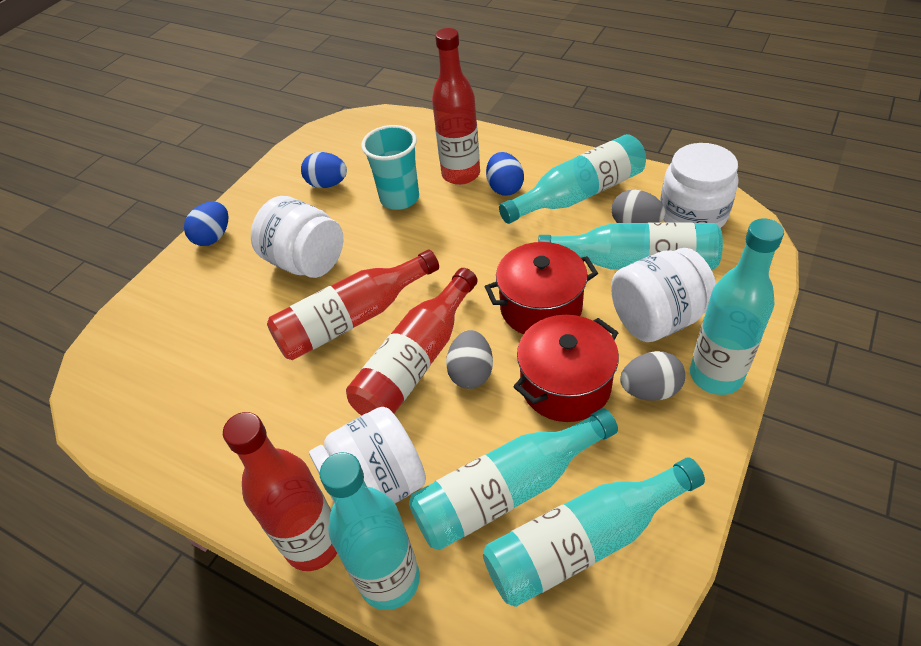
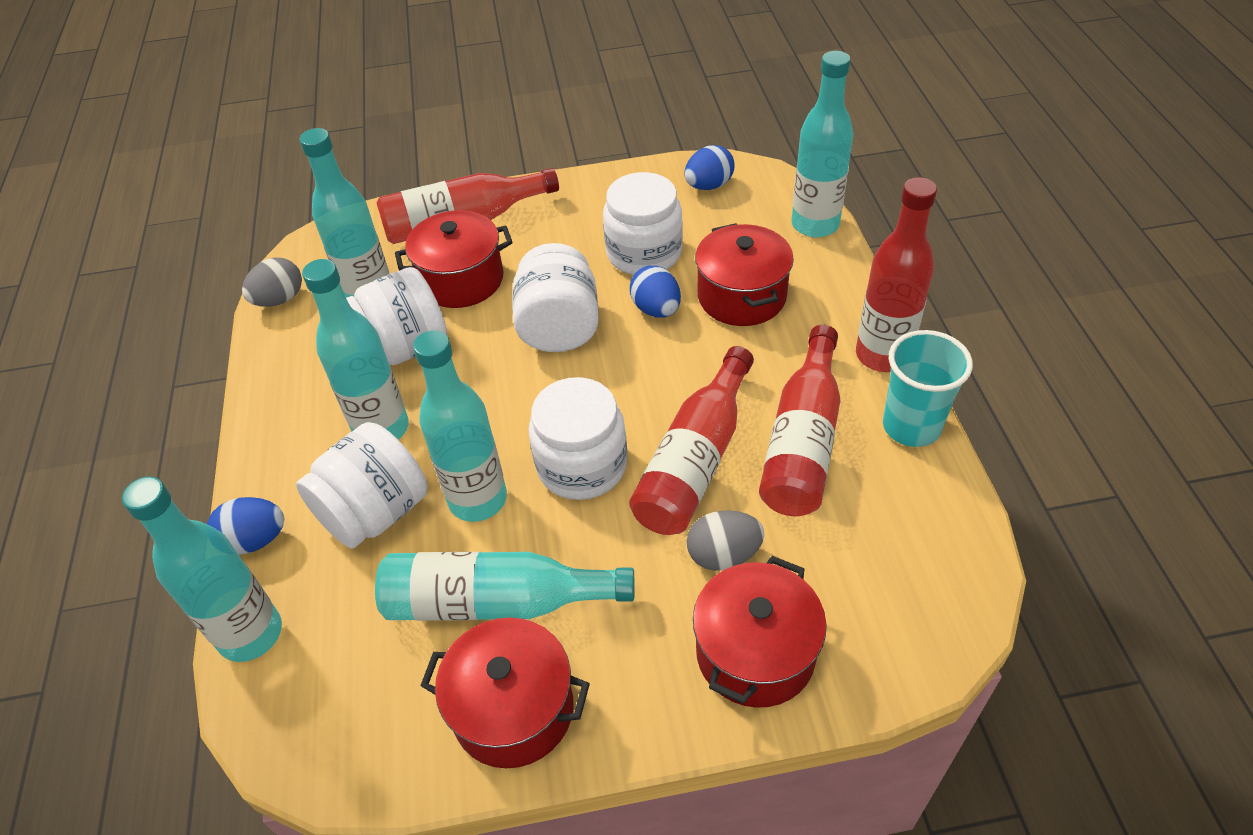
grey egg: 3 -> 2
red pot: 2 -> 4
white jar: 4 -> 5

